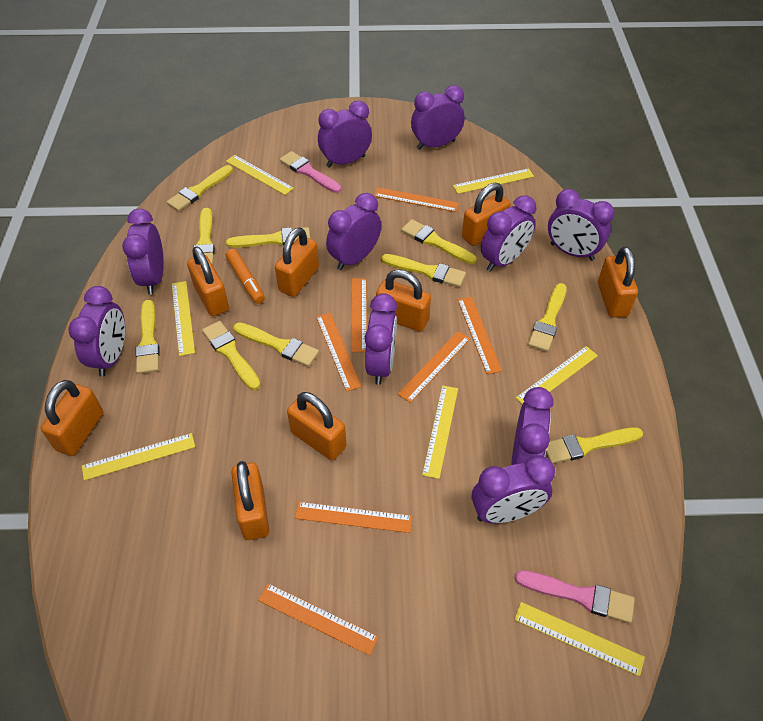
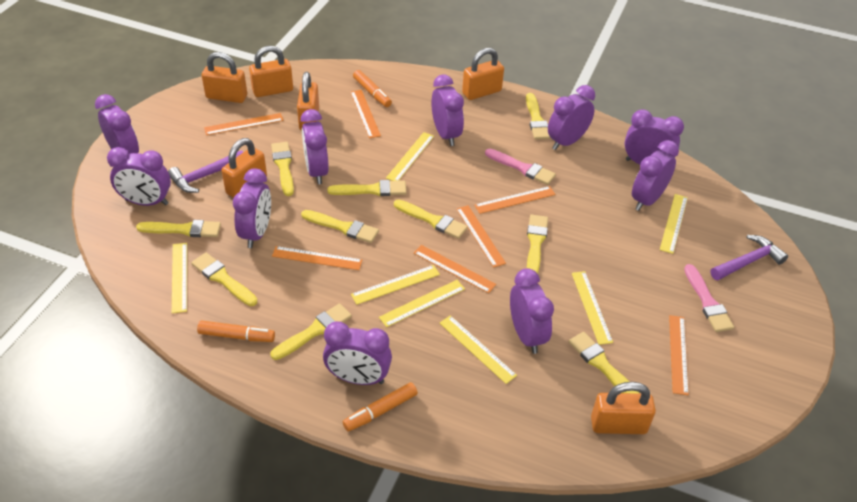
orange marker: 1 -> 3
orange padlock: 8 -> 6
purple hammer: 0 -> 2

